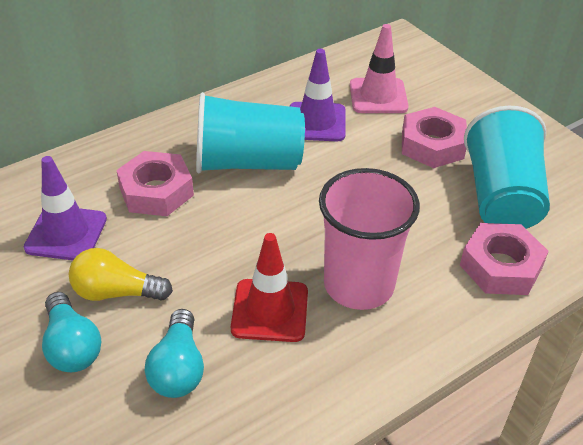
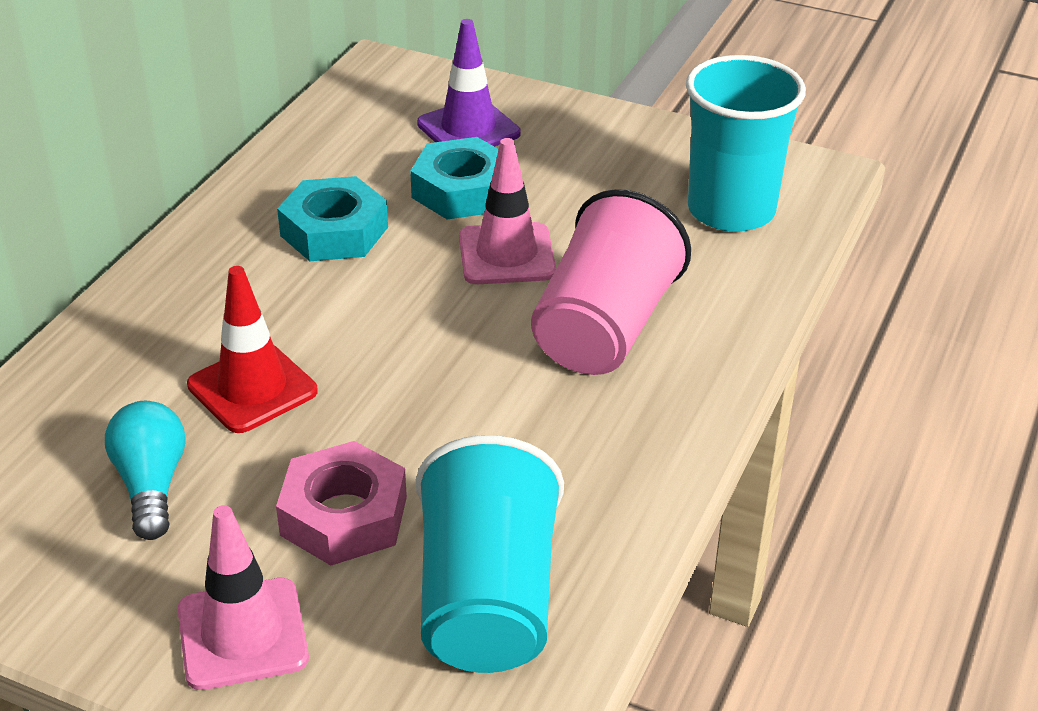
pink nut: 3 -> 1
pink traffic cone: 1 -> 2
purple traffic cone: 2 -> 1
turquoise light bulb: 2 -> 1
turquoise nut: 0 -> 2
yellow light bulb: 1 -> 0

